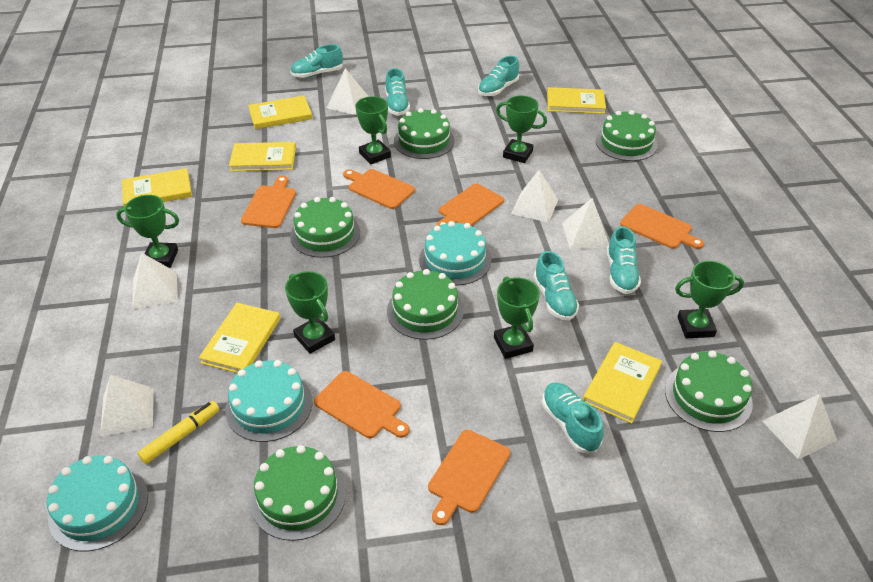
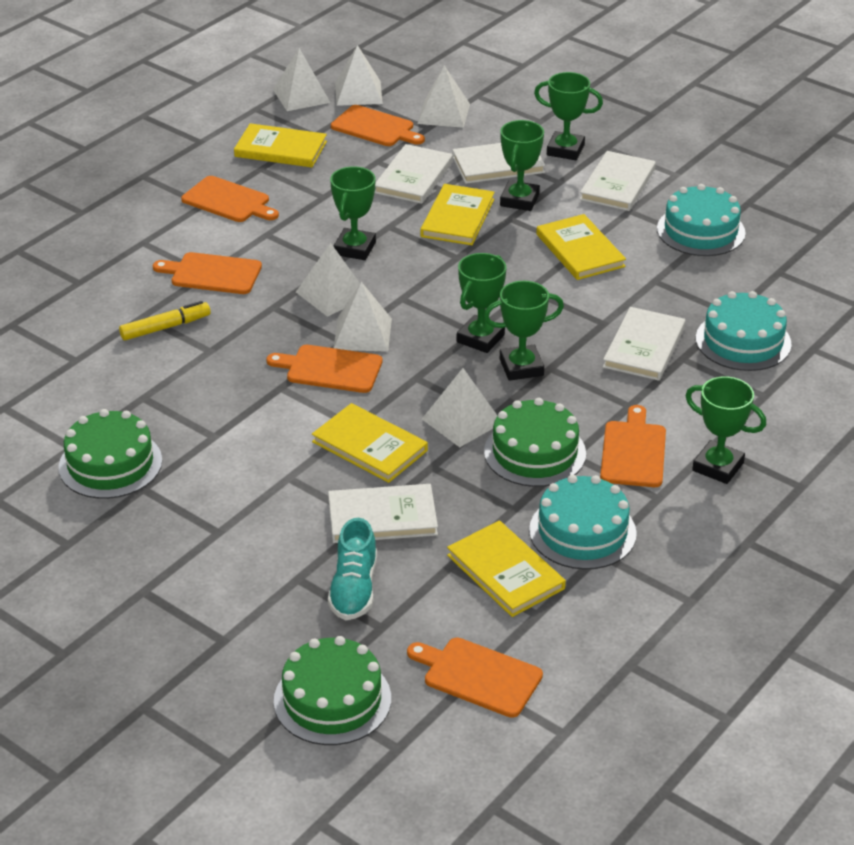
green cake: 6 -> 3
turquoise shoe: 6 -> 1
white book: 0 -> 5
yellow book: 6 -> 5

